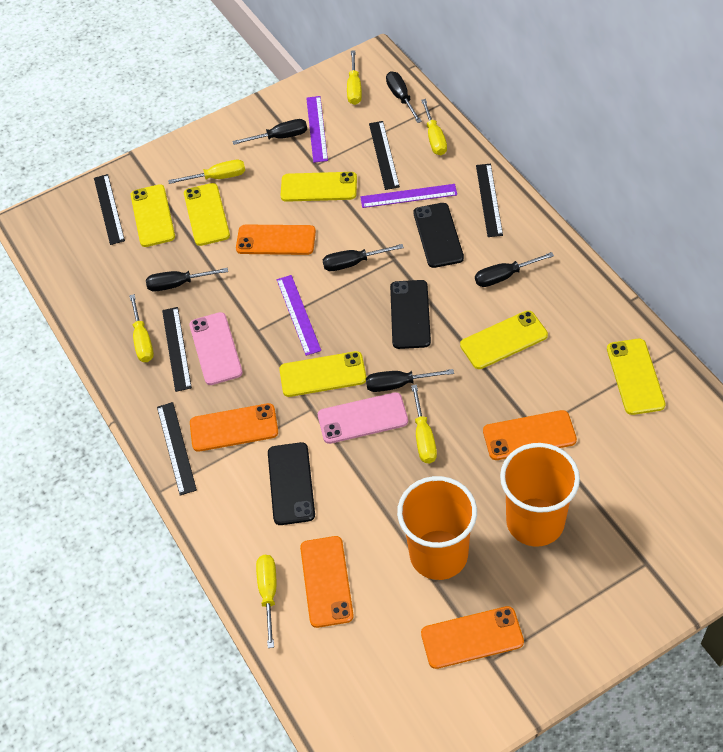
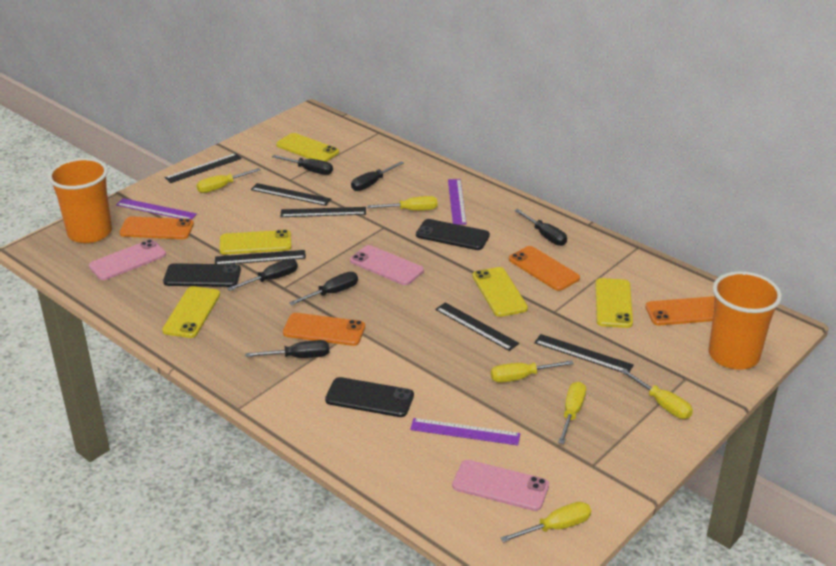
black ruler: 5 -> 6
orange phone: 5 -> 4
pink phone: 2 -> 3
yellow phone: 6 -> 5

